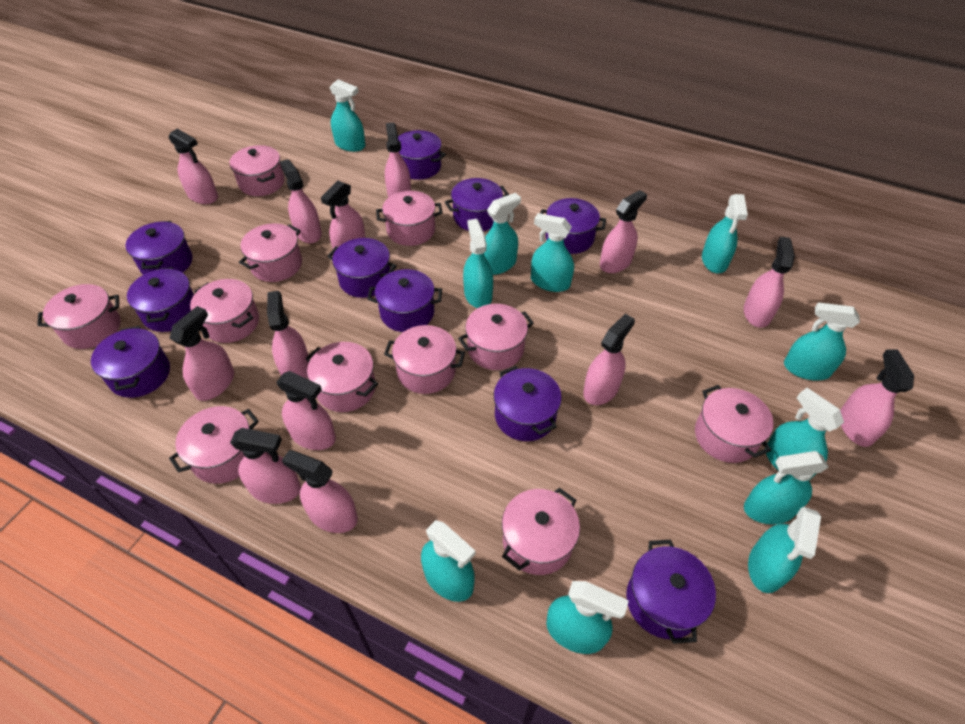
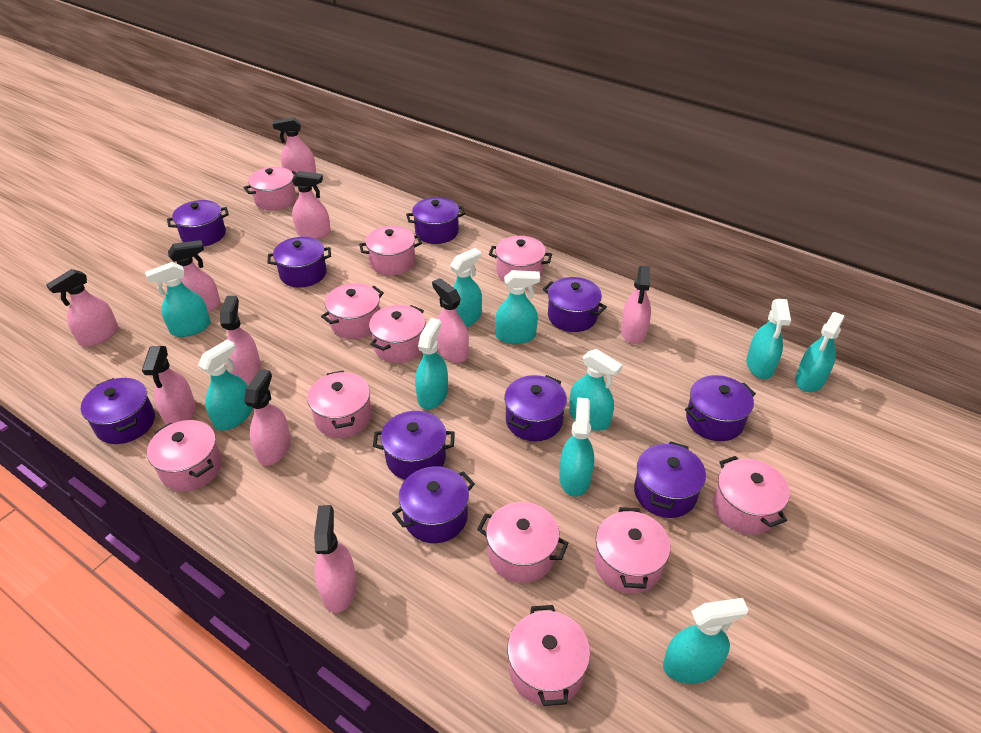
pink spray bottle: 13 -> 10
turquoise spray bottle: 11 -> 10

